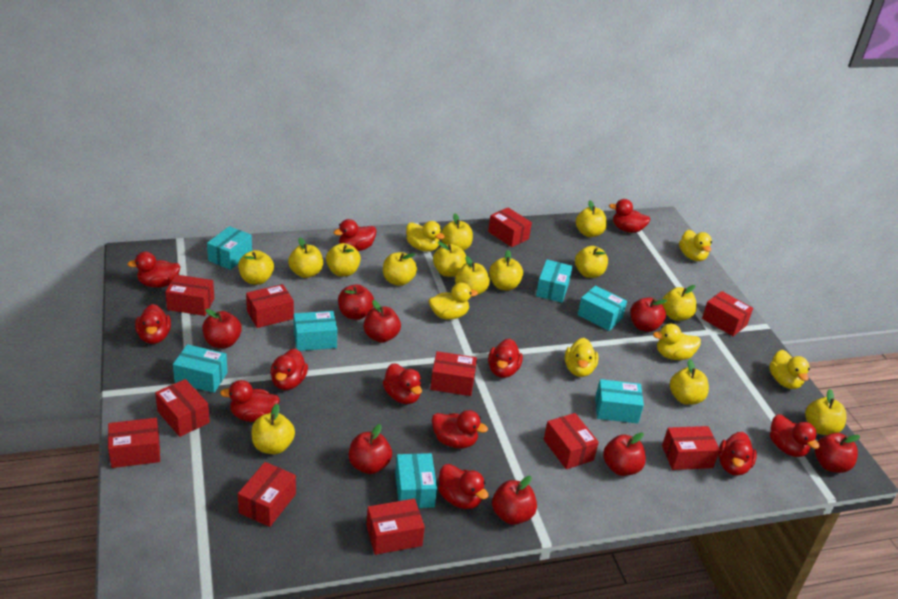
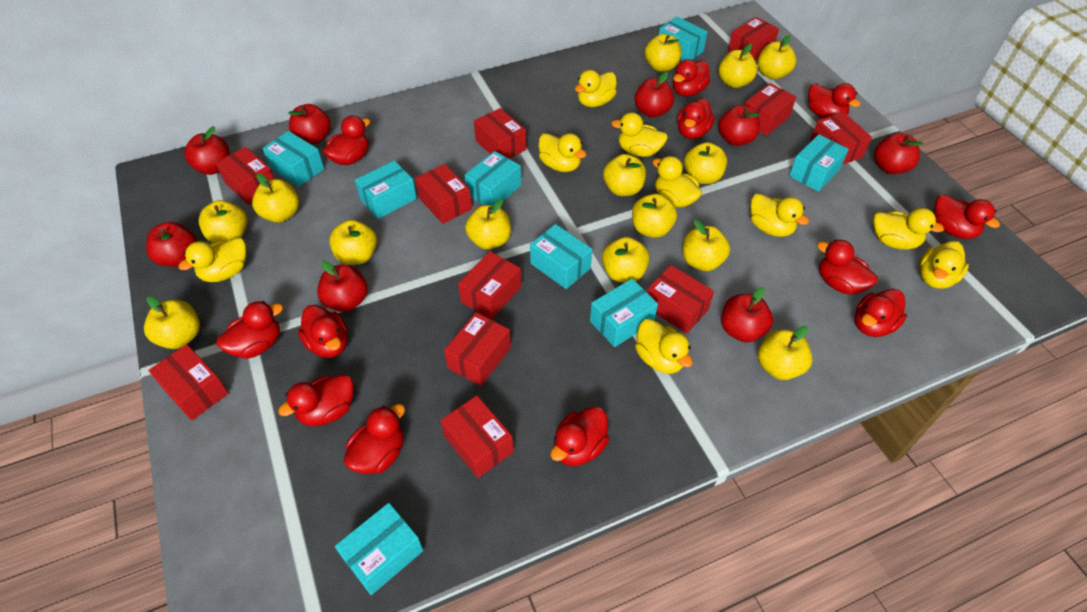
turquoise box: 7 -> 8
yellow duck: 6 -> 9

